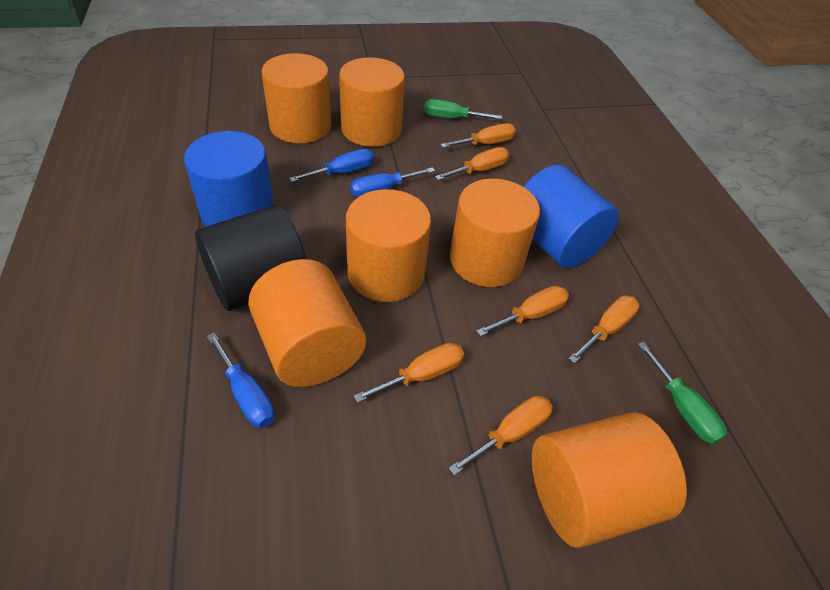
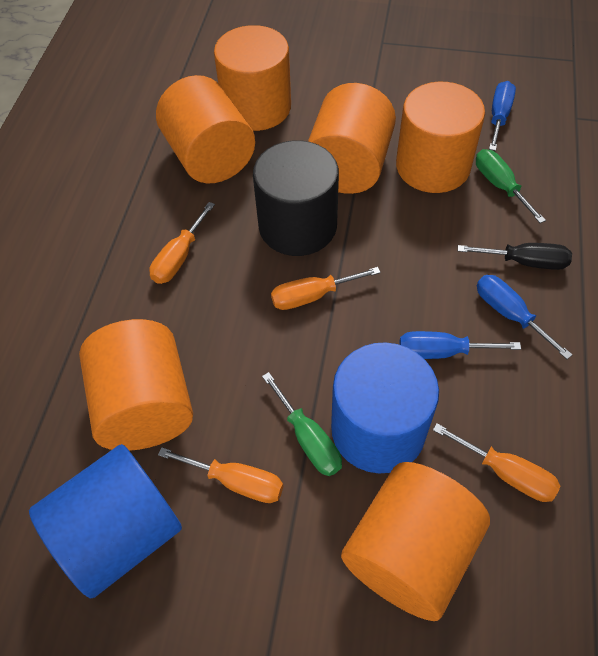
black screwdriver: 0 -> 1
orange screwdriver: 6 -> 4

